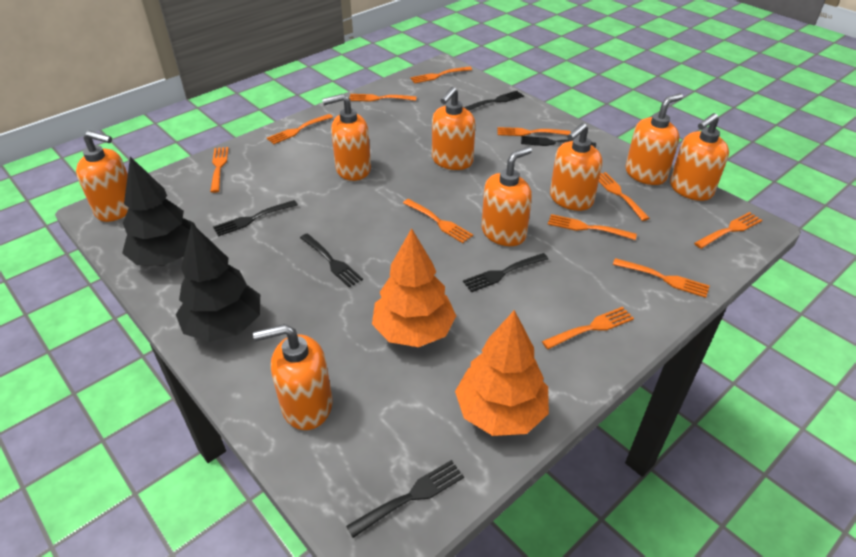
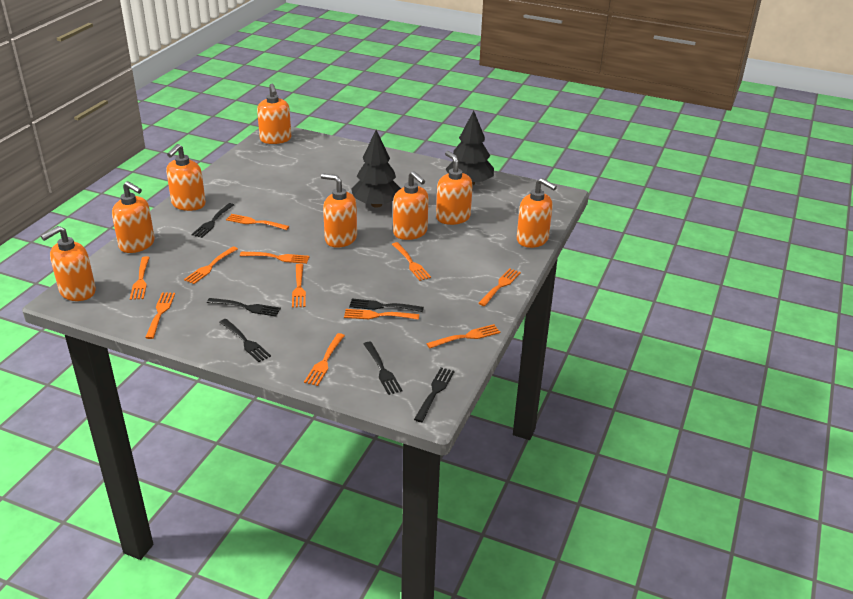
orange tree: 2 -> 0

